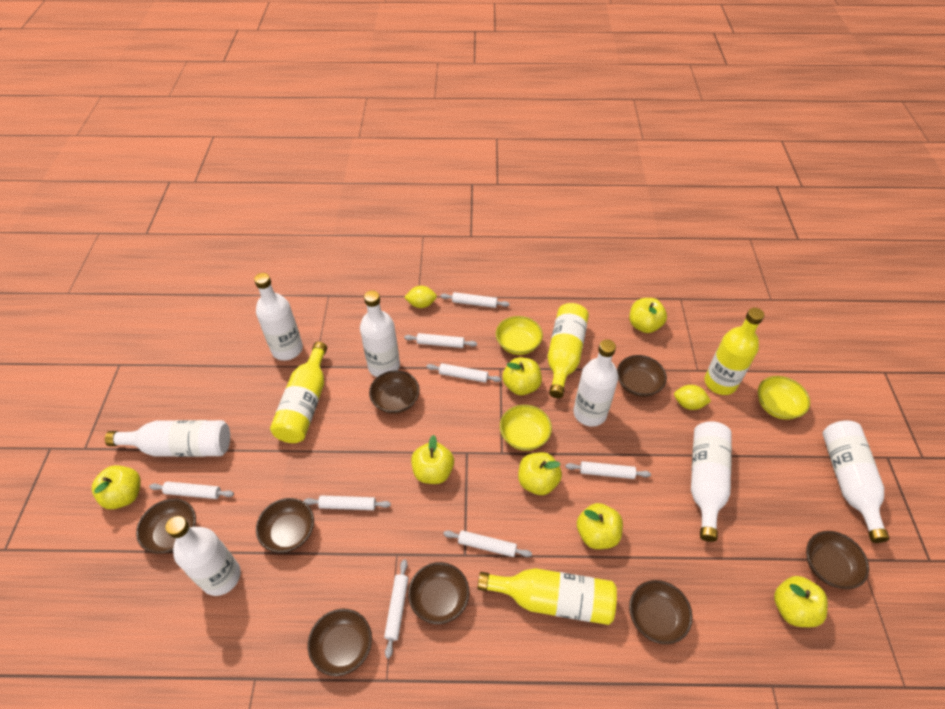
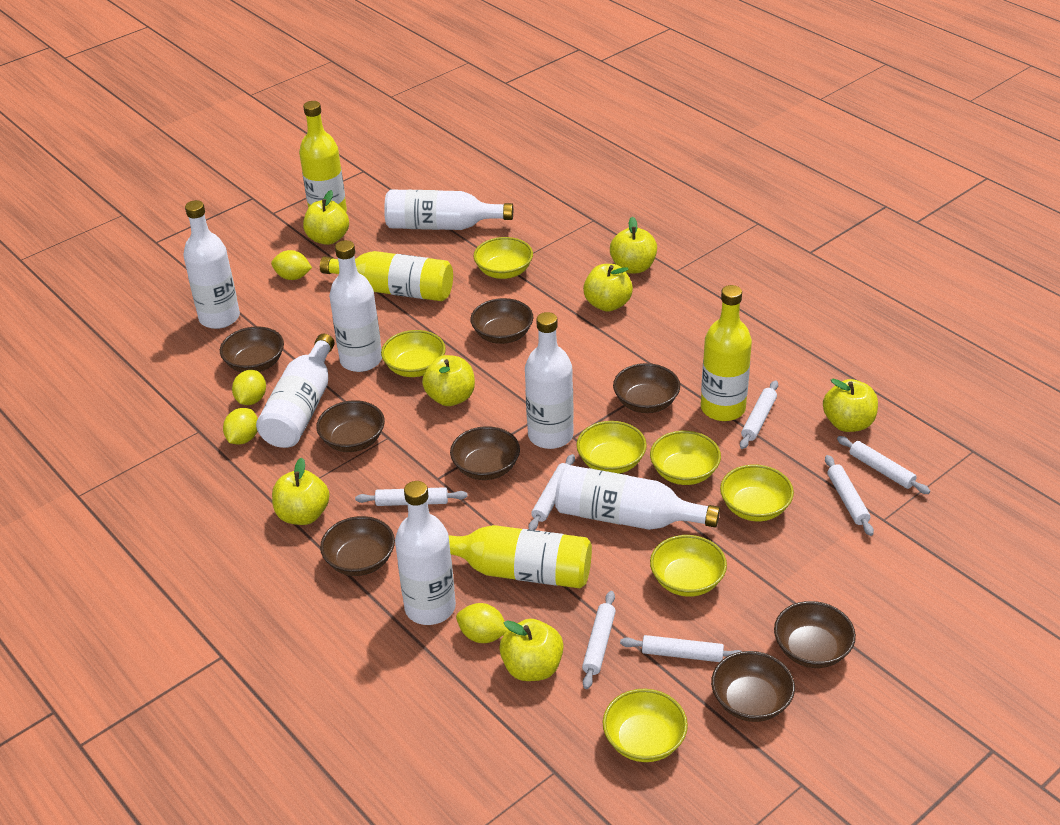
white rolling pin: 8 -> 7
yellow bowl: 3 -> 7
yellow lemon: 2 -> 4

